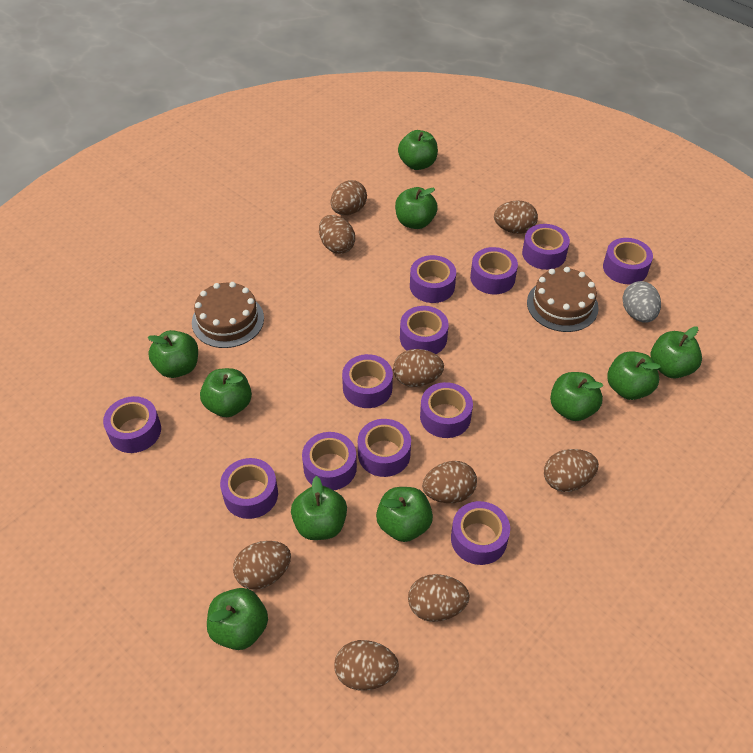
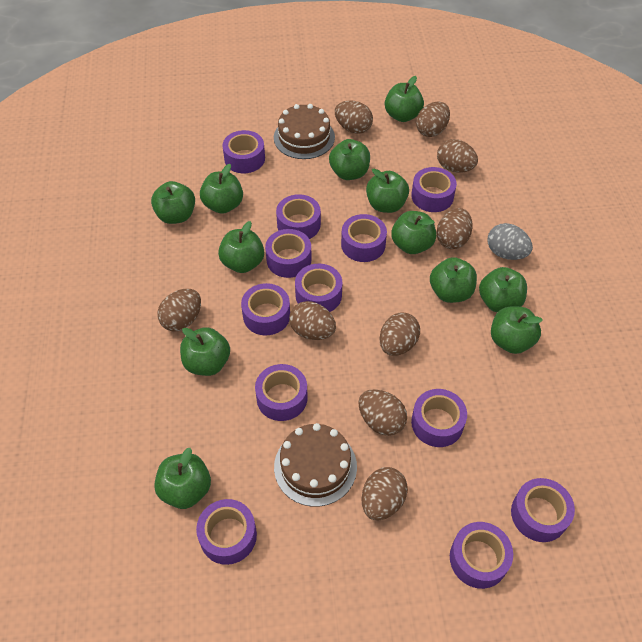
green apple: 10 -> 12

